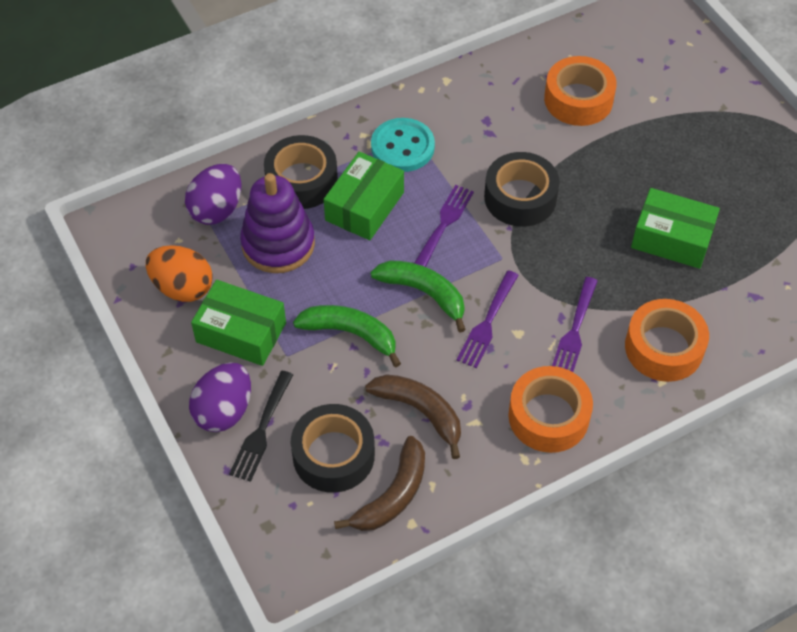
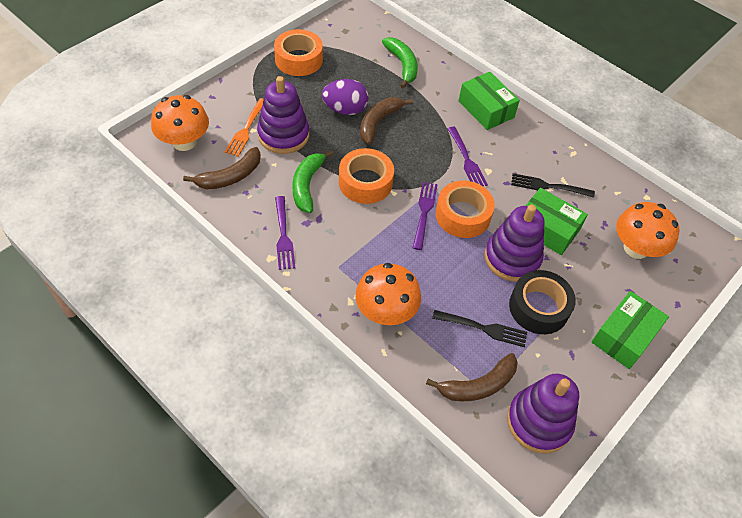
black fork: 1 -> 2
black tape: 3 -> 1
brown banana: 2 -> 3
orange egg: 1 -> 0
orange fork: 0 -> 1
orange mushroom: 0 -> 3
purple egg: 2 -> 1
purple stacking toy: 1 -> 3
turquoise button: 1 -> 0

